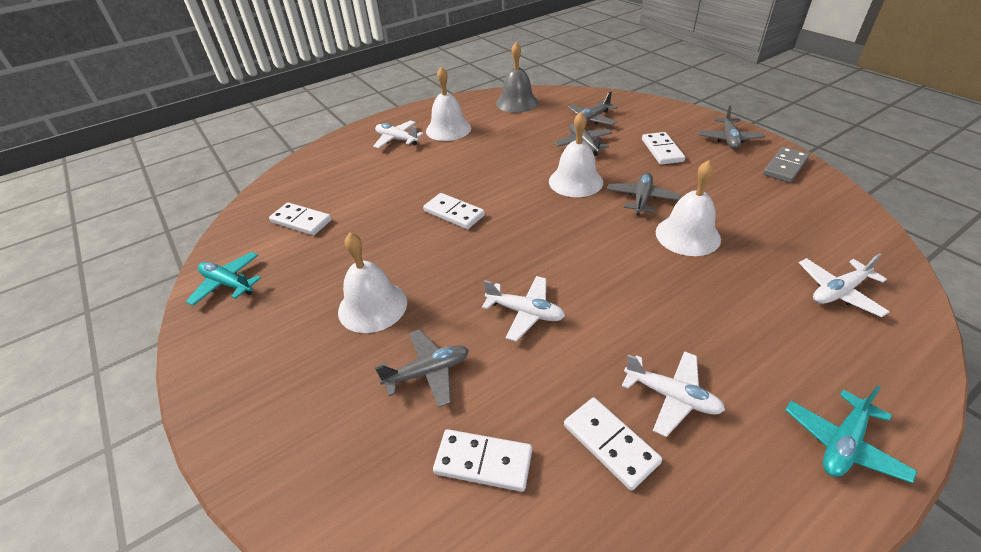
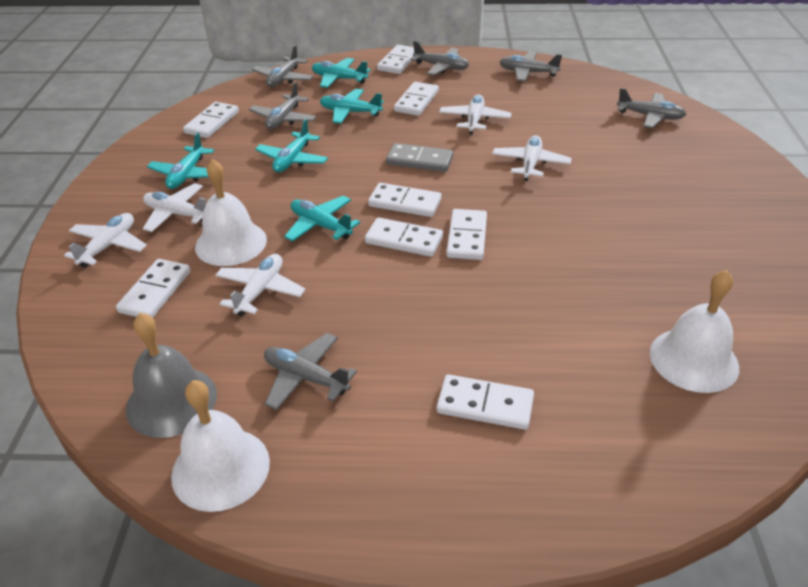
grey plane: 5 -> 6
turquoise plane: 2 -> 5
white bell: 4 -> 3
white domino: 5 -> 8
white plane: 4 -> 5

